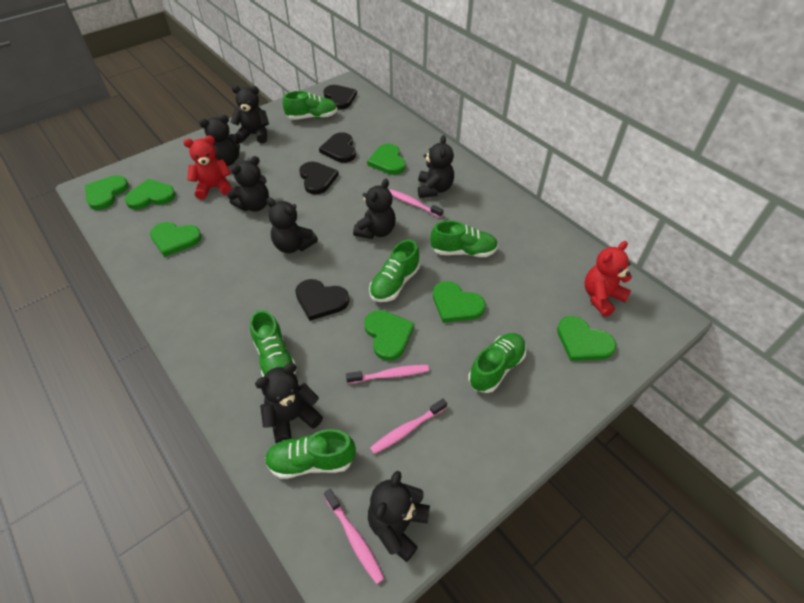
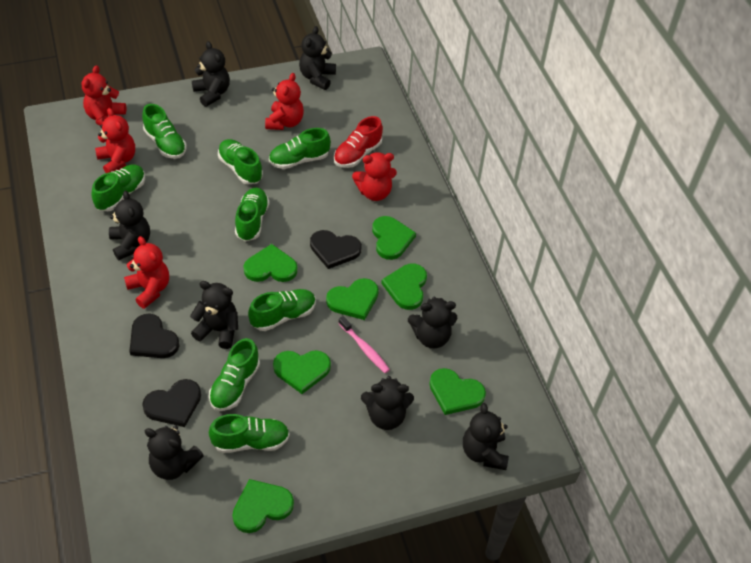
black heart: 4 -> 3
green shoe: 6 -> 8
pink toothbrush: 4 -> 1
red shoe: 0 -> 1
red teddy bear: 2 -> 5

